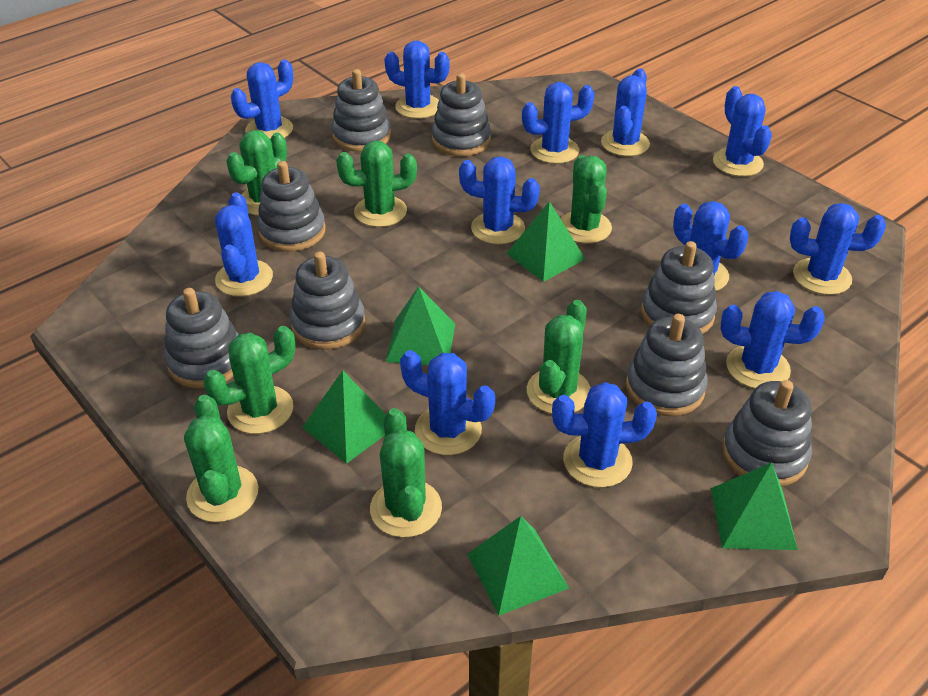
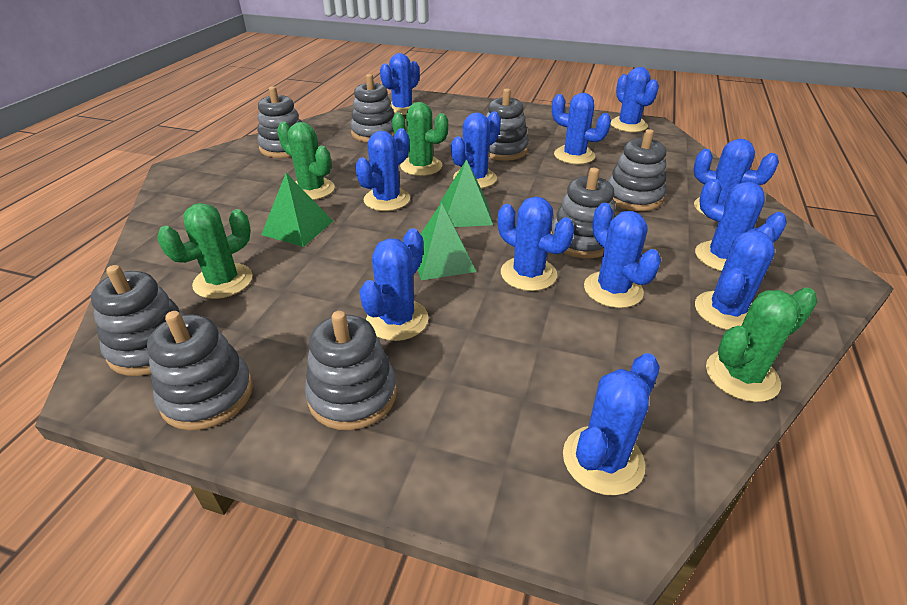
green cactus: 7 -> 4
green pyramid: 5 -> 3

